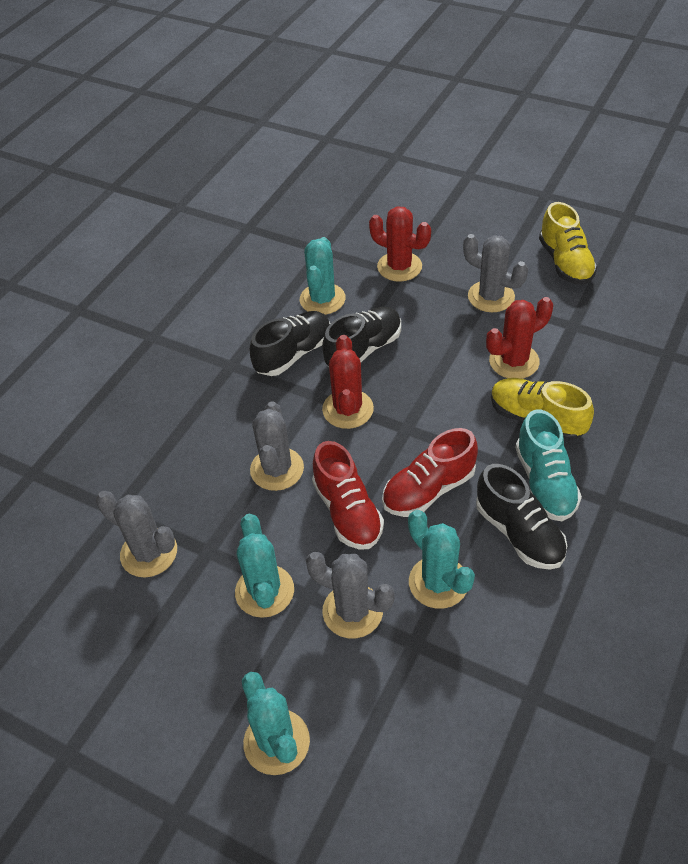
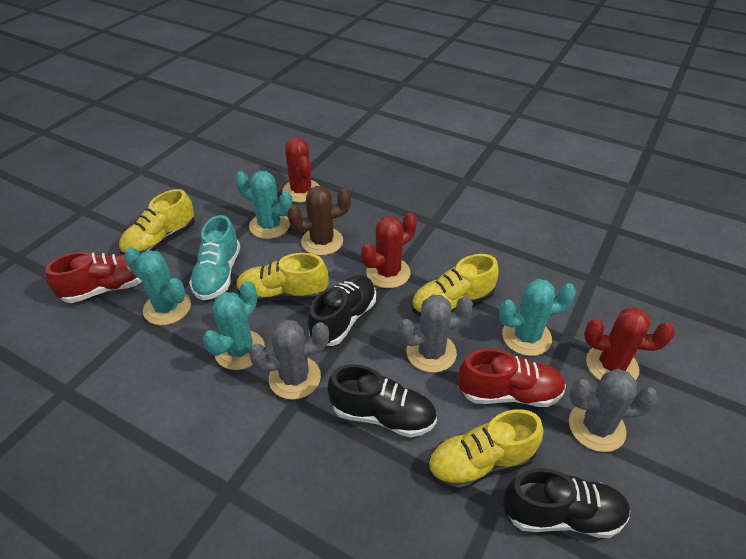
brown cactus: 0 -> 1
grey cactus: 4 -> 3
yellow shoe: 2 -> 4

